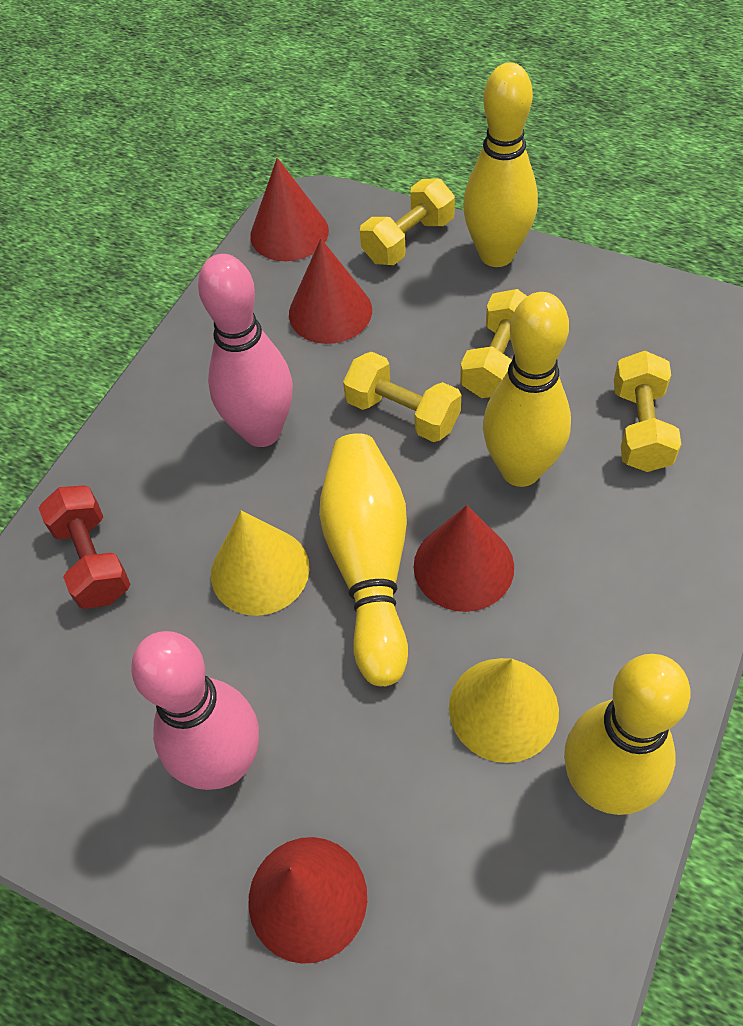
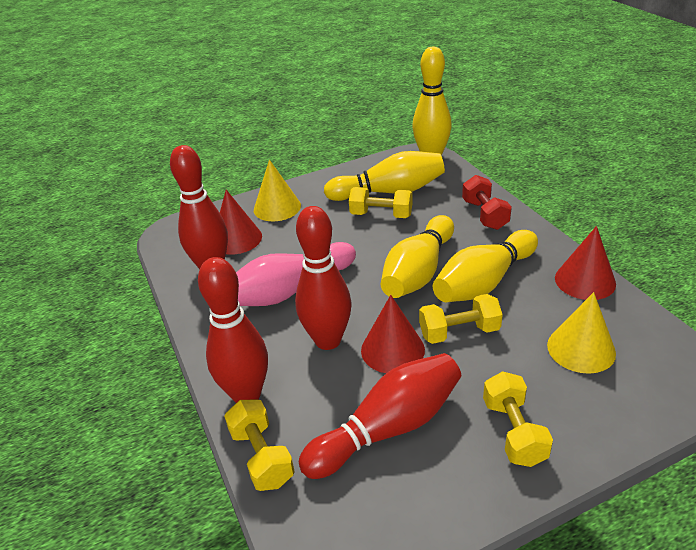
pink bowling pin: 2 -> 1
red bowling pin: 0 -> 4
red cone: 4 -> 3

